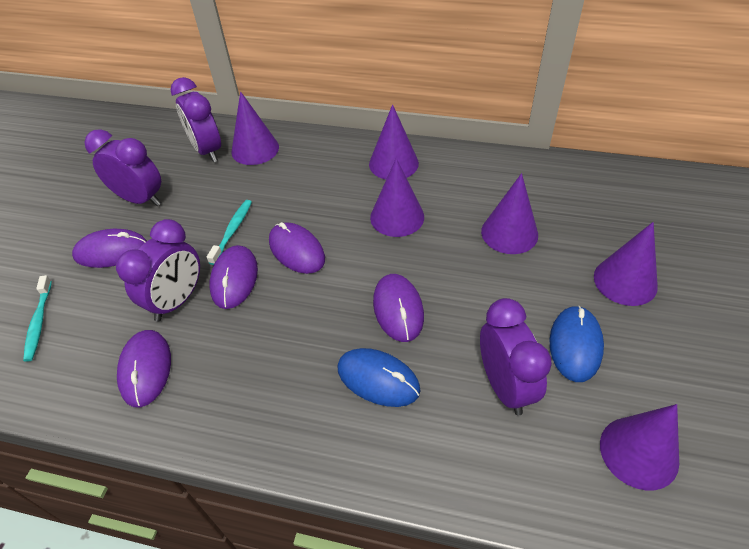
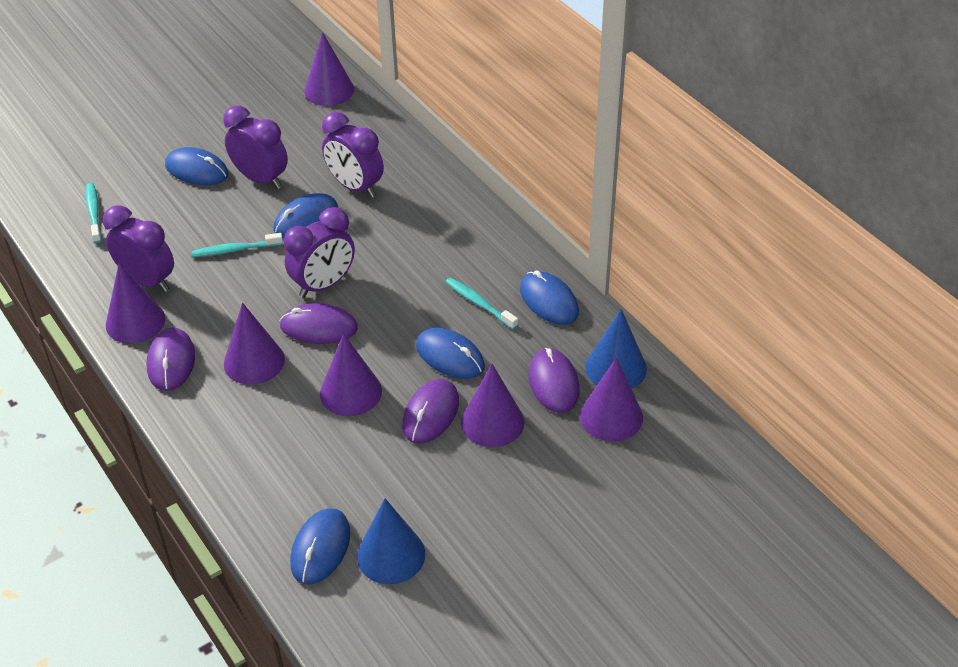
blue cone: 0 -> 2
blue mouse: 2 -> 5
purple mouse: 5 -> 4
turquoise toothbrush: 2 -> 3

